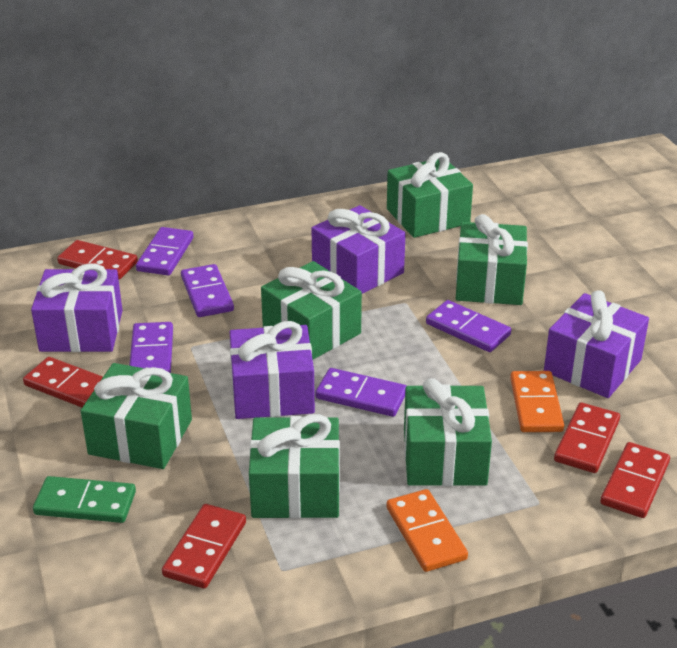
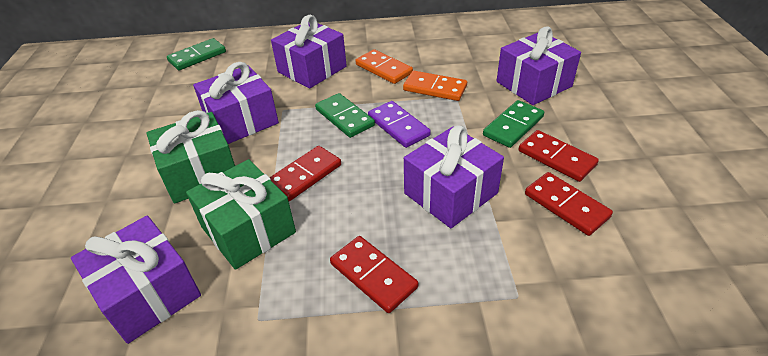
green domino: 1 -> 3
green gift: 6 -> 2
purple domino: 5 -> 1
purple gift: 4 -> 5
red domino: 5 -> 4

